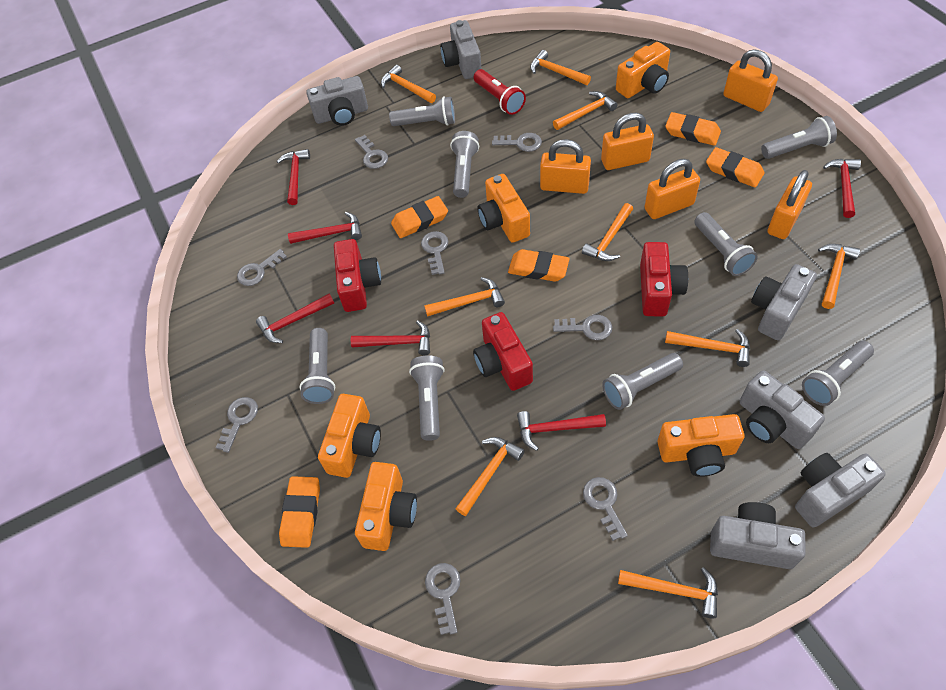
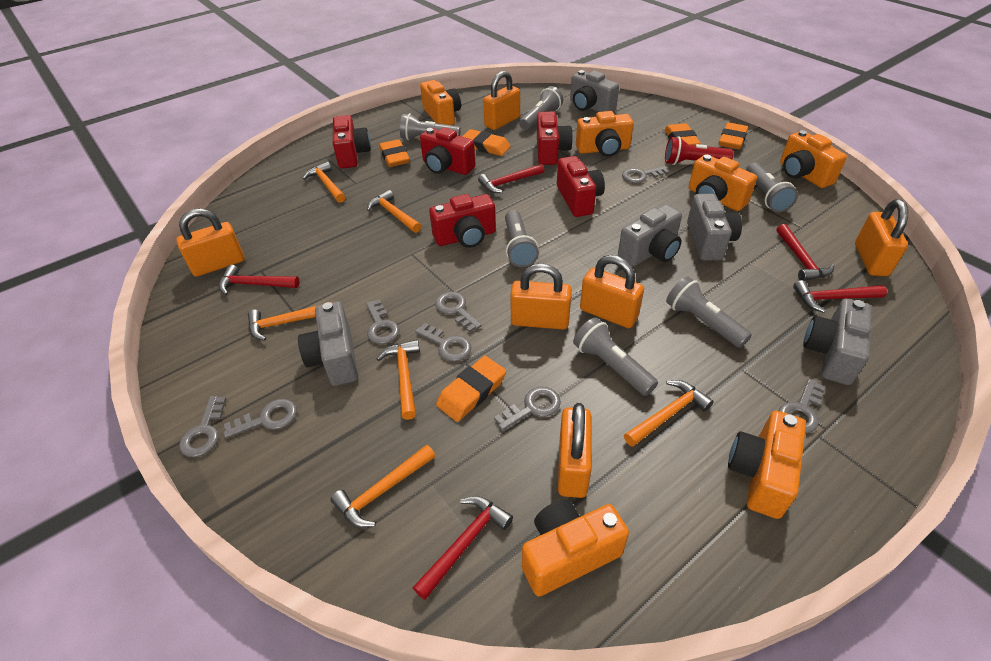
grey camera: 6 -> 5
grey flashlight: 8 -> 6
orange camera: 5 -> 6
orange hammer: 9 -> 6
orange padlock: 5 -> 6
red camera: 3 -> 5
red hammer: 6 -> 5

